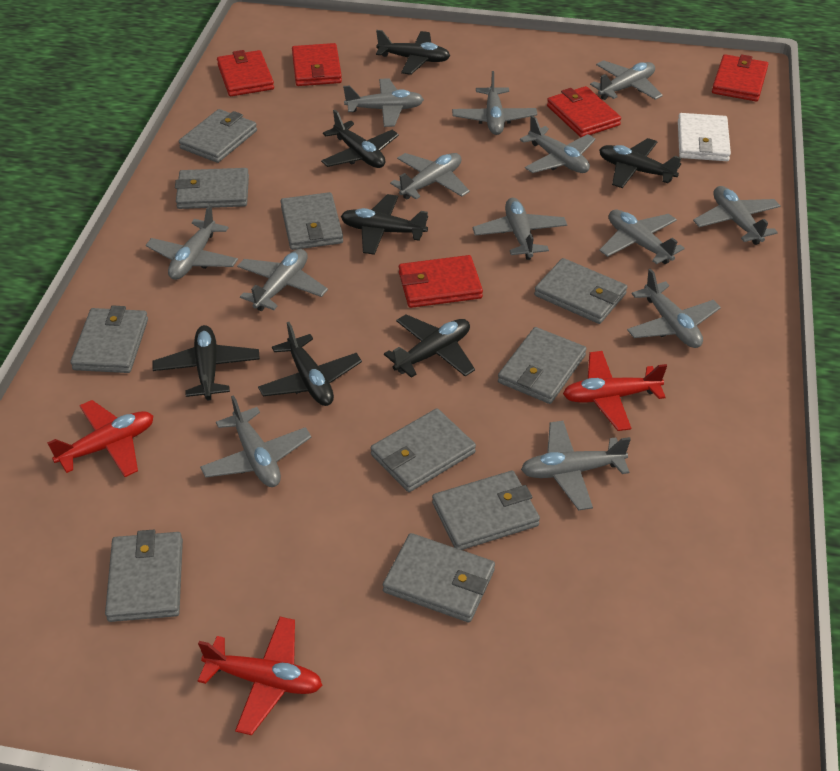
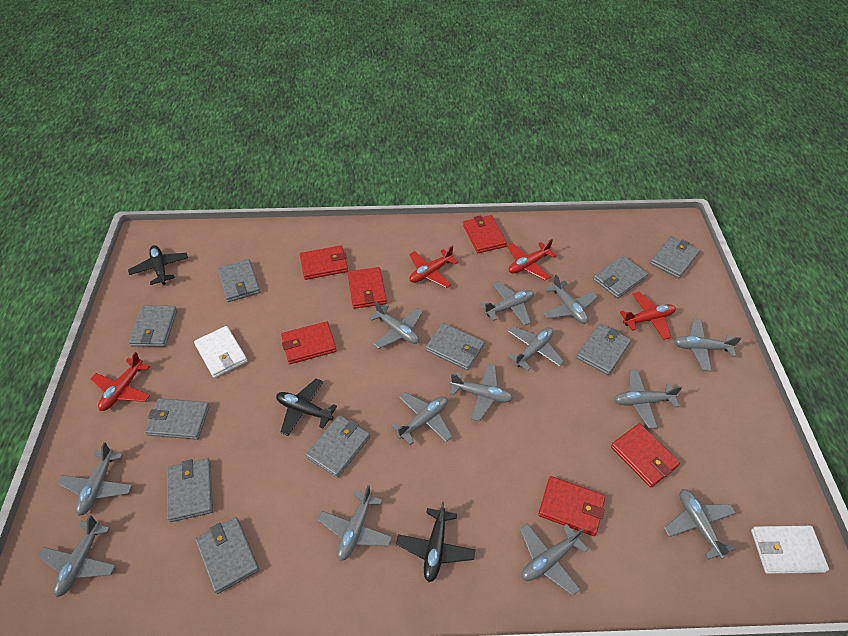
black plane: 7 -> 3
red plane: 3 -> 4
red wallet: 5 -> 6
white wallet: 1 -> 2

